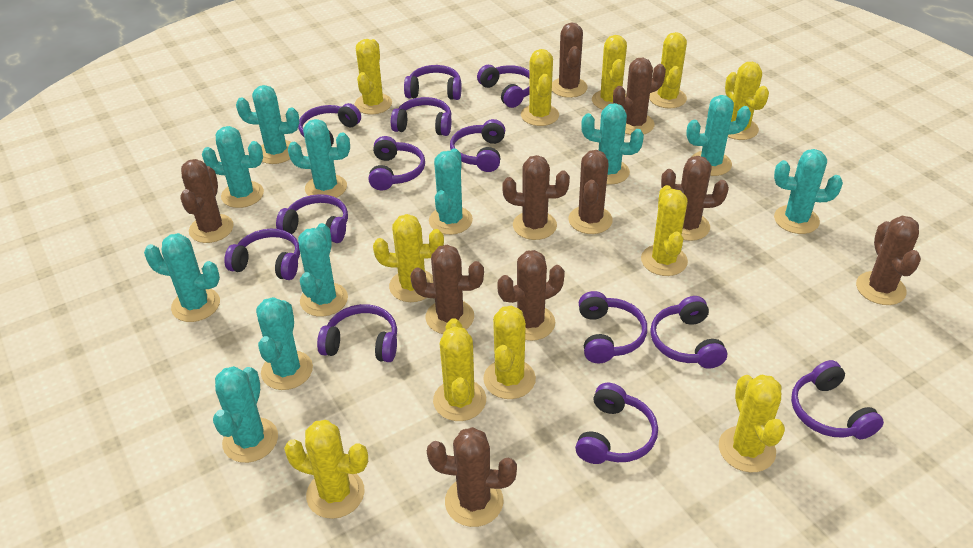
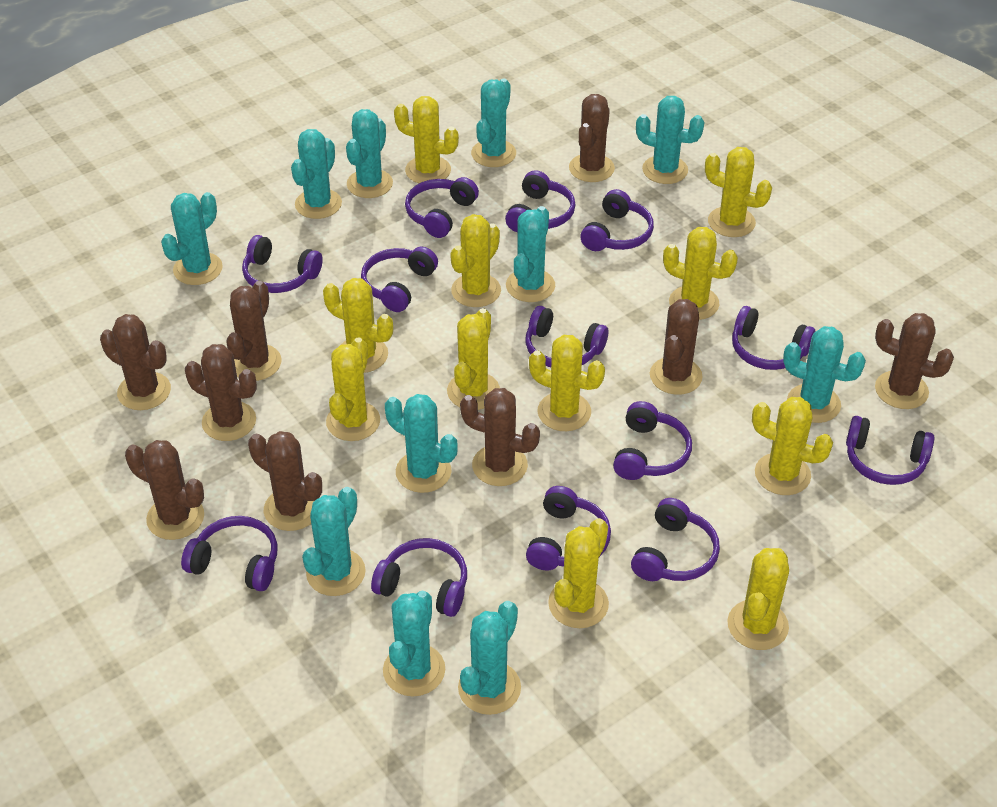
brown cactus: 10 -> 9

